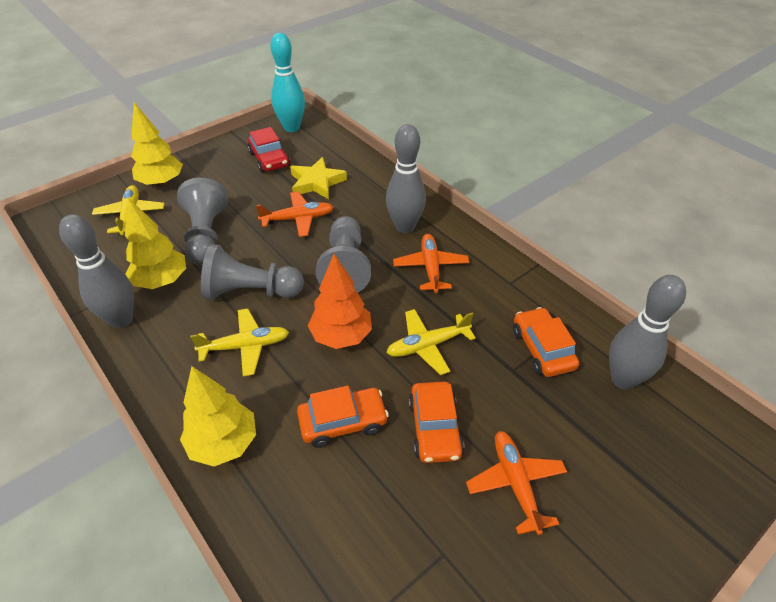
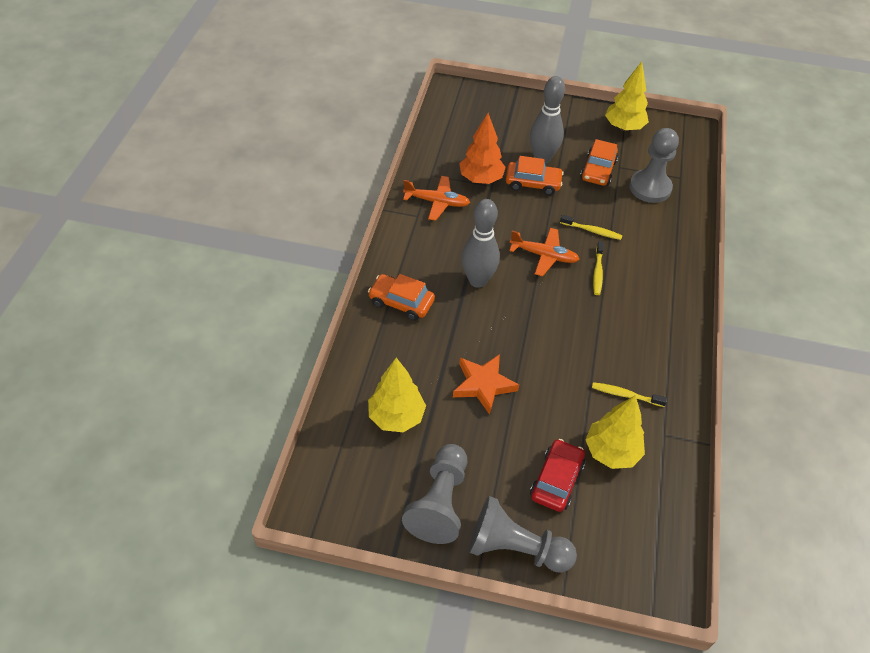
grey bowling pin: 3 -> 2
orange plane: 3 -> 2
orange star: 0 -> 1
turquoise bowling pin: 1 -> 0
yellow plane: 3 -> 0
yellow star: 1 -> 0
yellow toothbrush: 0 -> 3

